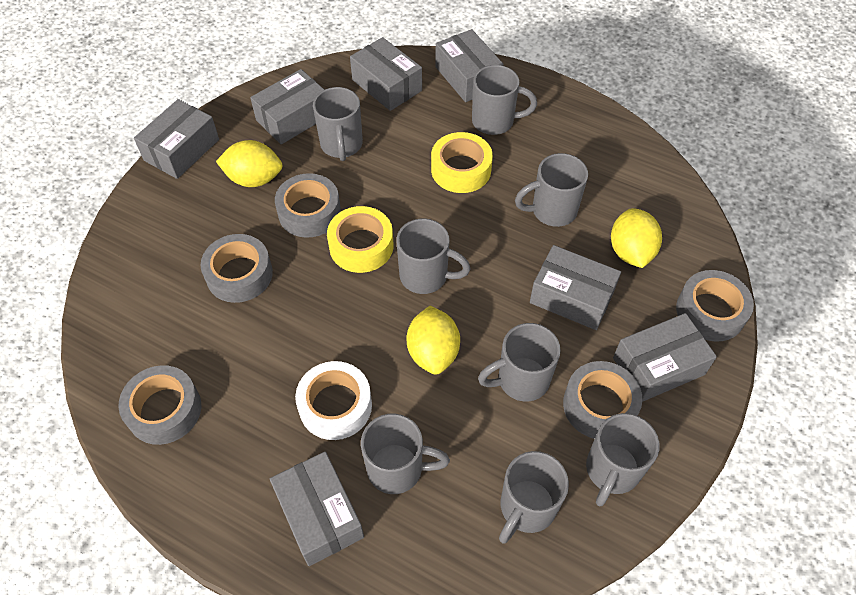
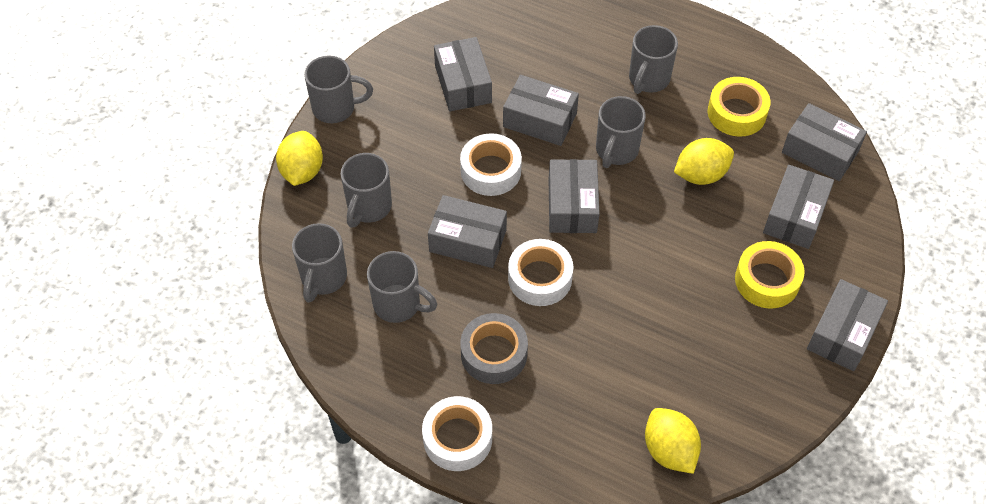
grey mug: 8 -> 6
grey tape: 5 -> 1
white tape: 1 -> 3

